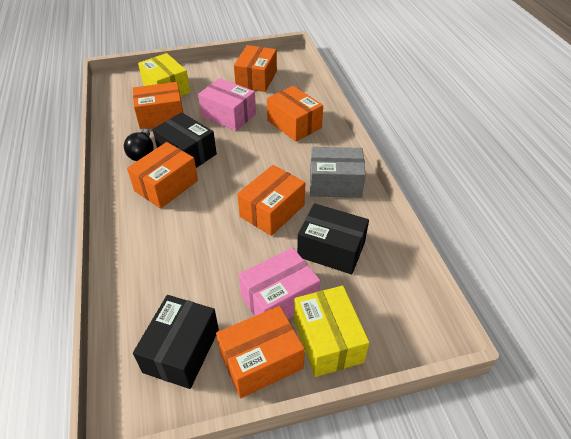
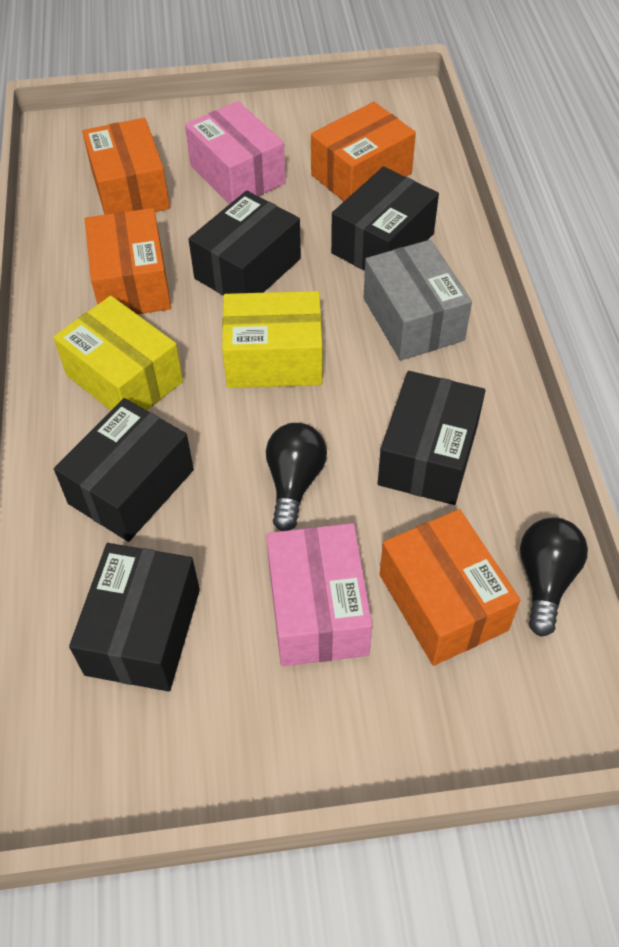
black box: 3 -> 5
black light bulb: 1 -> 2
orange box: 6 -> 4

